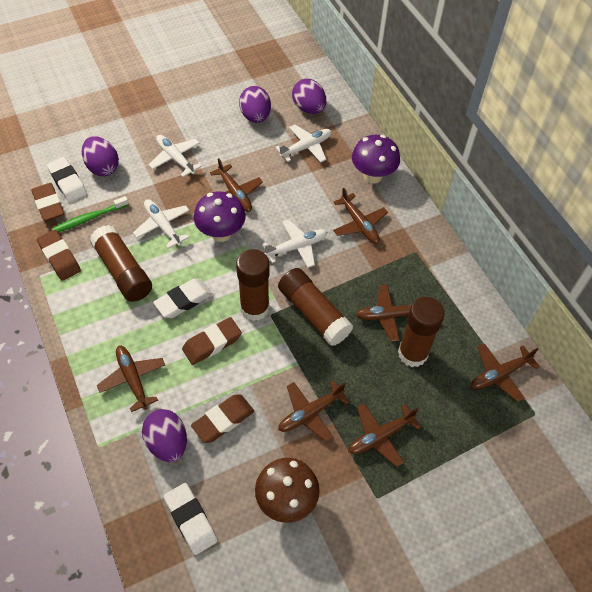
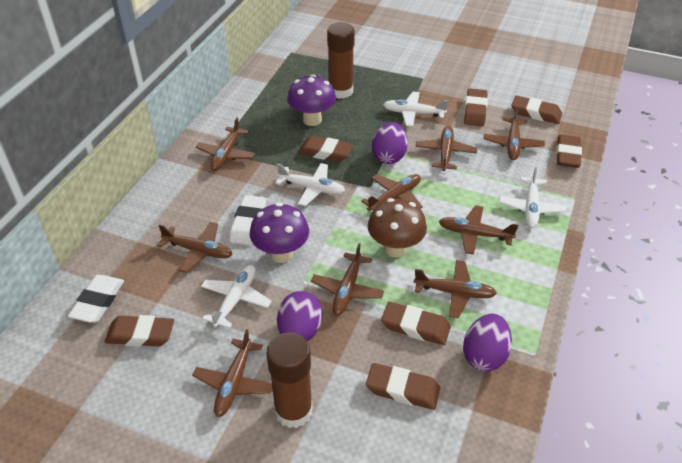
brown eraser: 4 -> 7
brown glue stick: 4 -> 2
brown plane: 7 -> 9
green toothbrush: 1 -> 0
purple egg: 4 -> 3
white eraser: 3 -> 2

